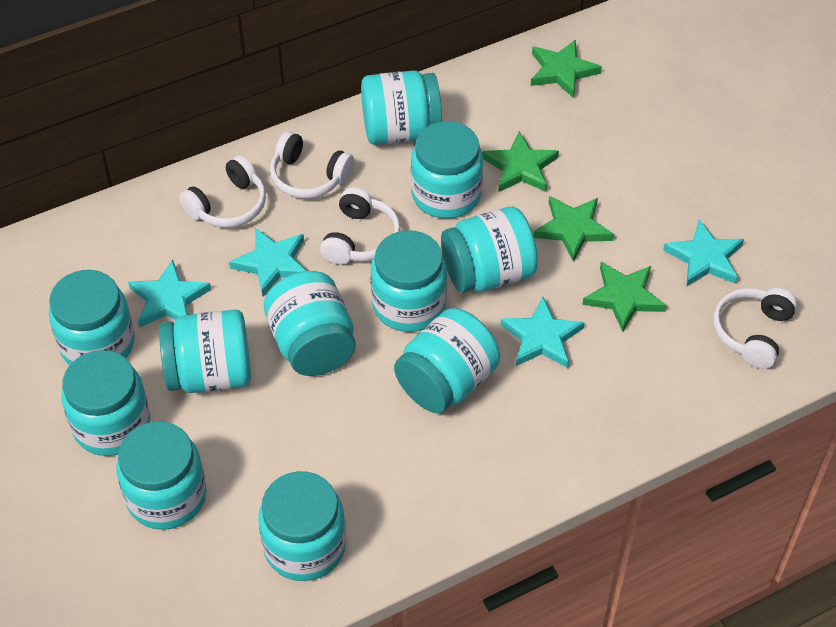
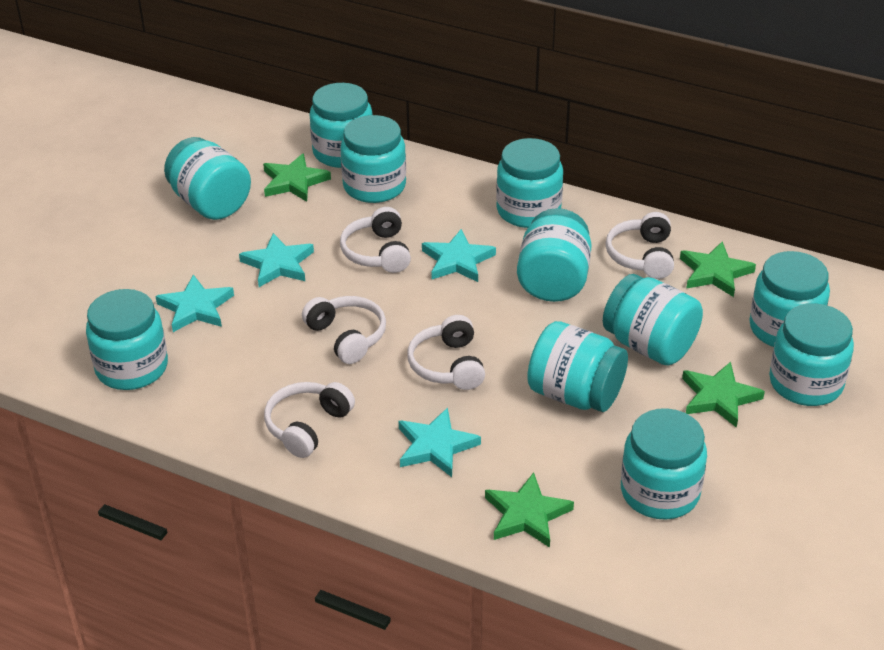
white headphones: 4 -> 5

